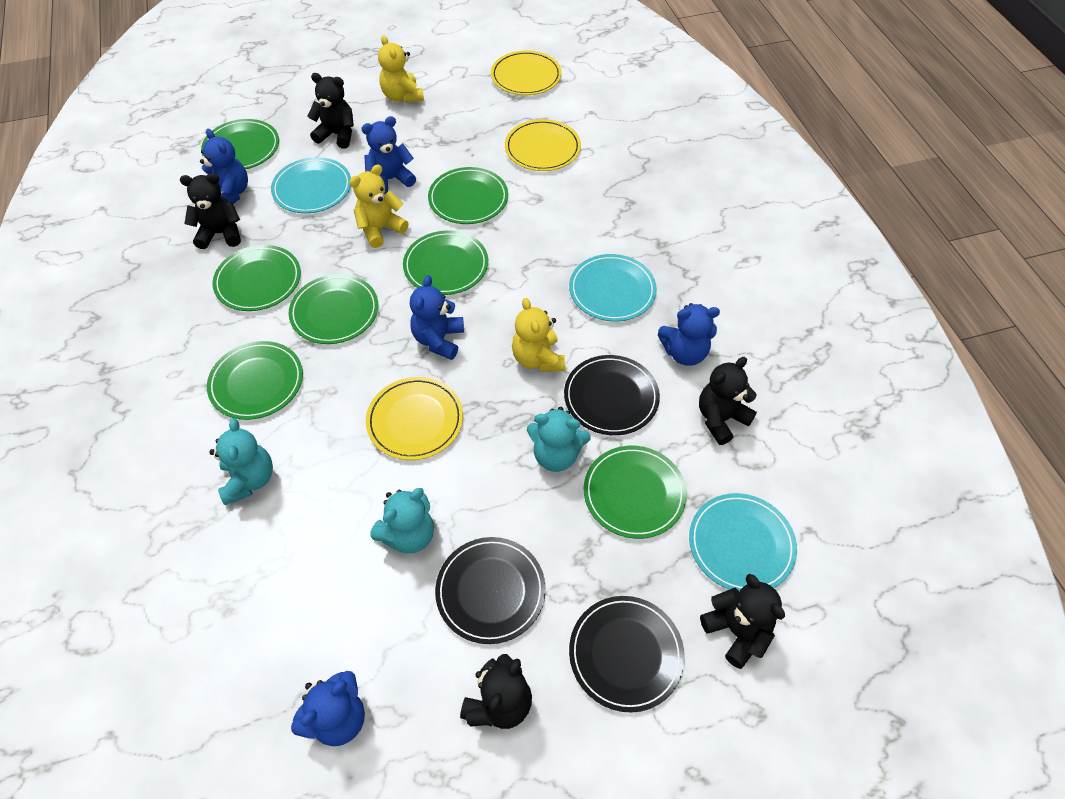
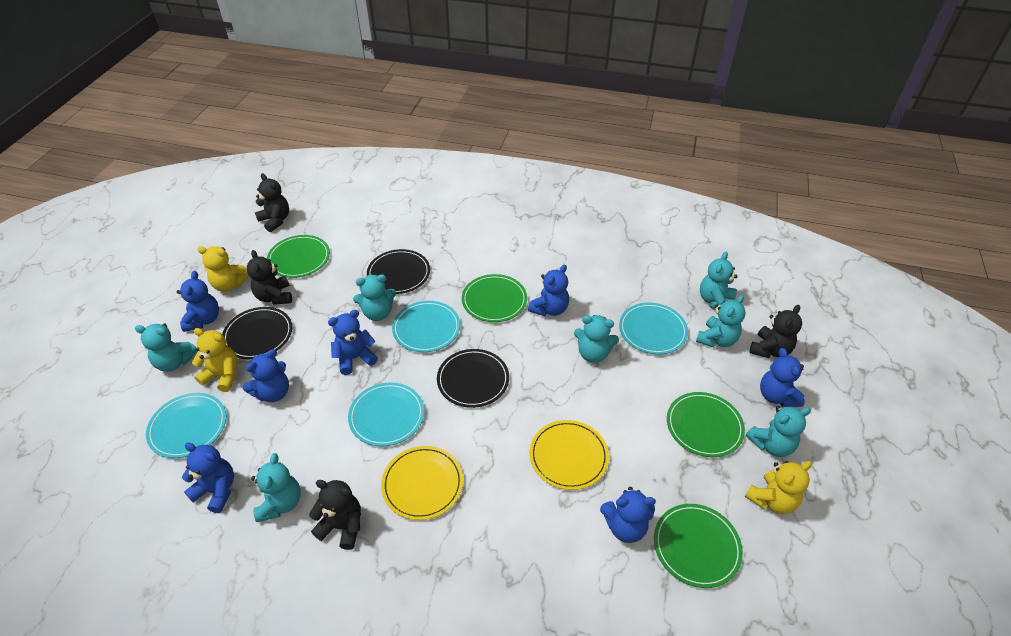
black teddy bear: 5 -> 4
blue teddy bear: 5 -> 7
green plate: 7 -> 4
turquoise plate: 3 -> 4
turquoise teddy bear: 3 -> 7
yellow plate: 3 -> 2

